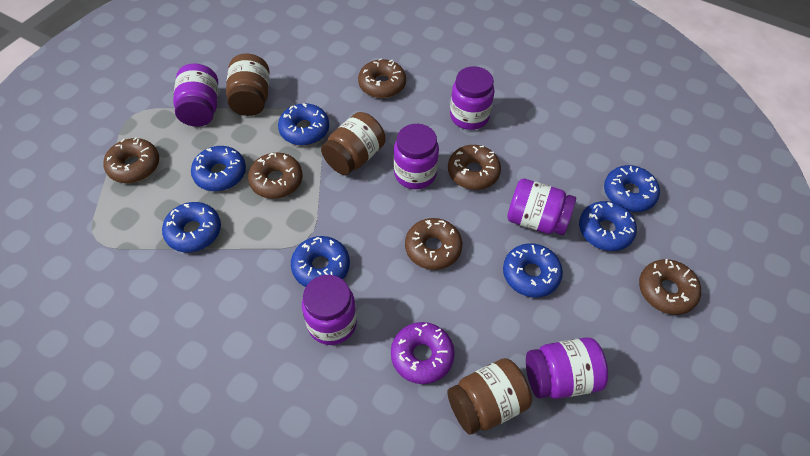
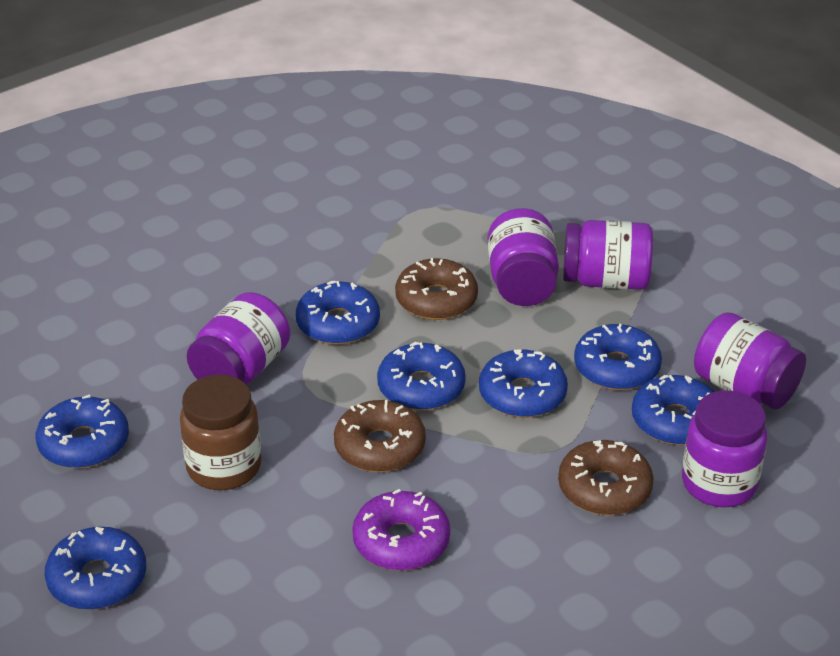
brown donut: 6 -> 3
brown jar: 3 -> 1
purple jar: 6 -> 5

